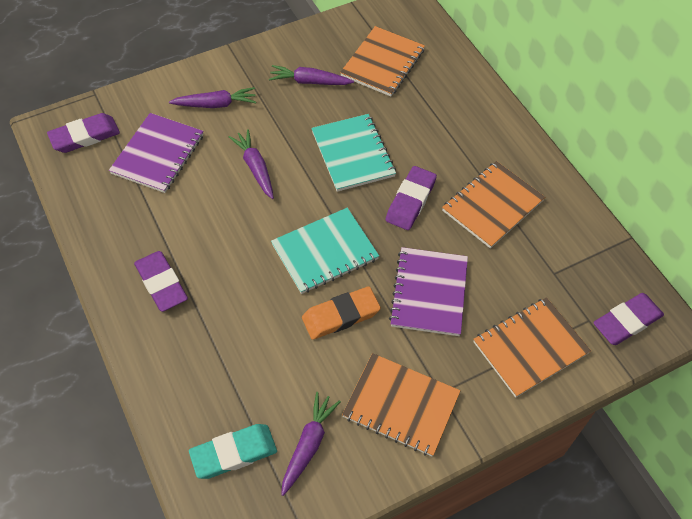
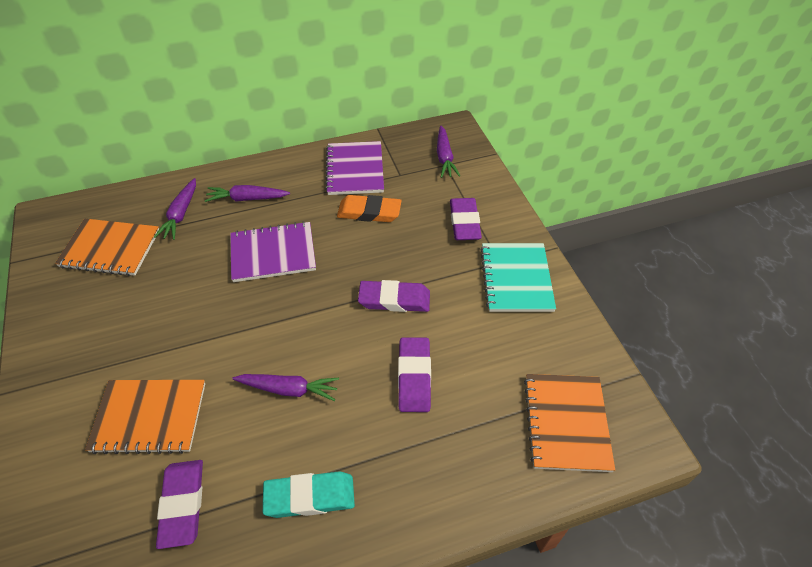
orange notebook: 4 -> 3
turquoise notebook: 2 -> 1

